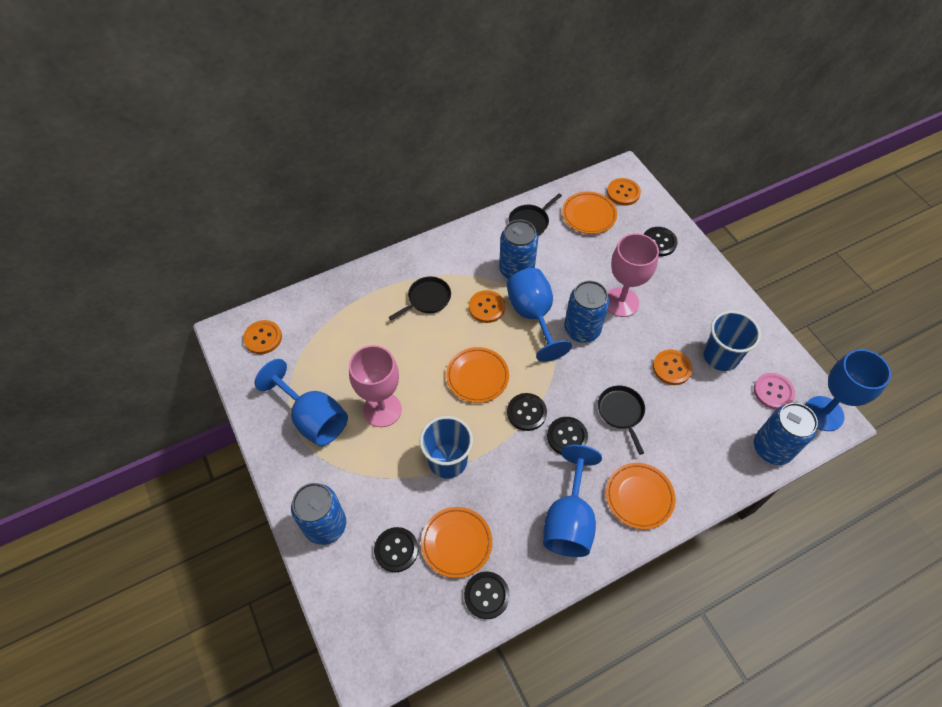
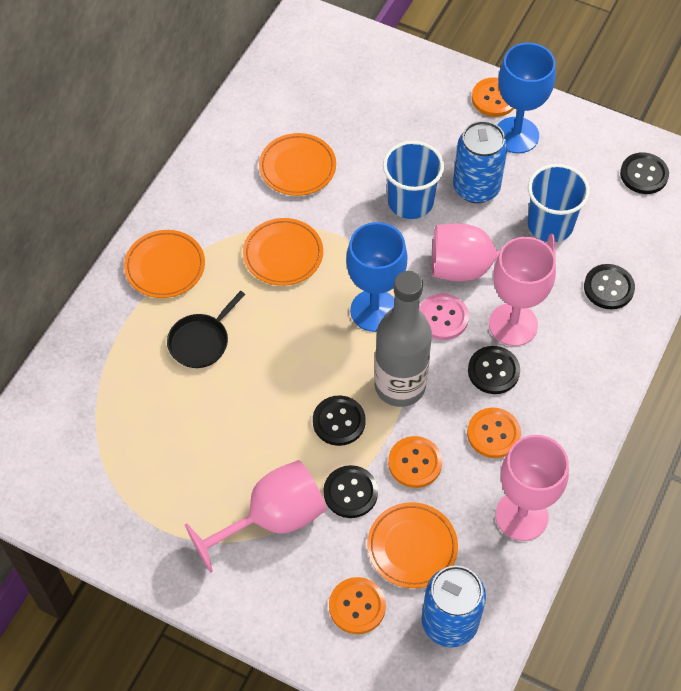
black pan: 3 -> 1
blue can: 4 -> 2
blue goblet: 4 -> 2
grey bottle: 0 -> 1
pink goblet: 2 -> 4

